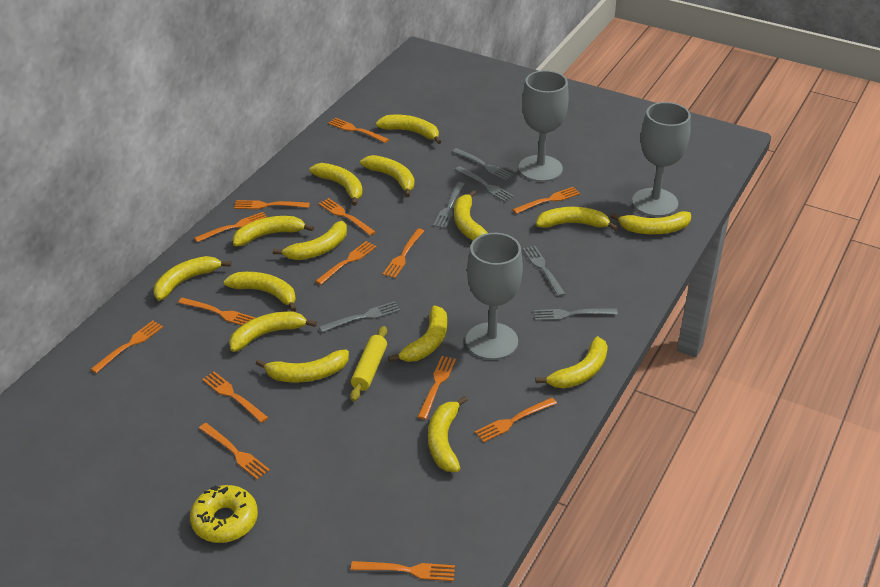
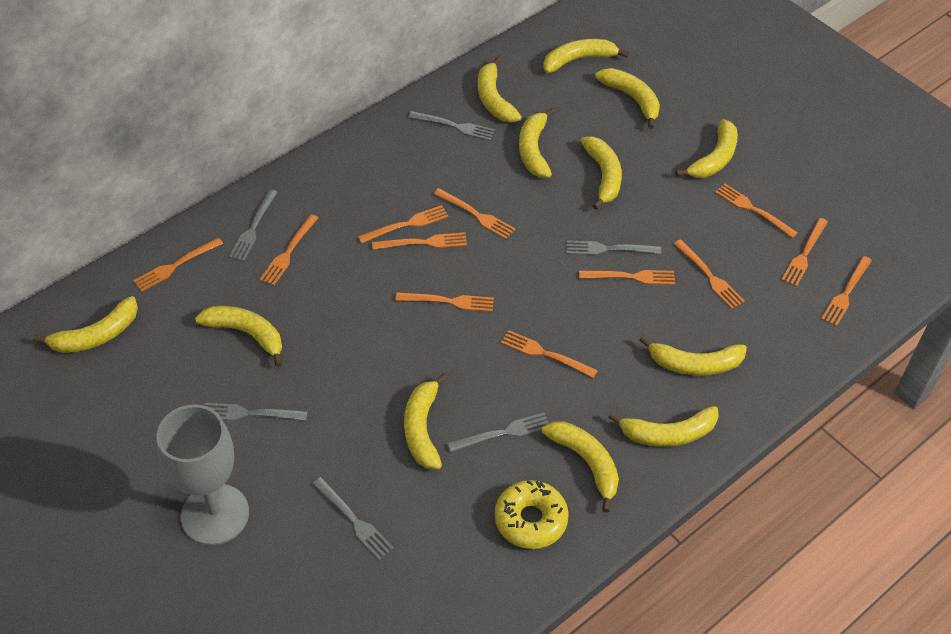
grey goblet: 3 -> 1
orange fork: 14 -> 12
yellow banana: 15 -> 12
yellow rolling pin: 1 -> 0

